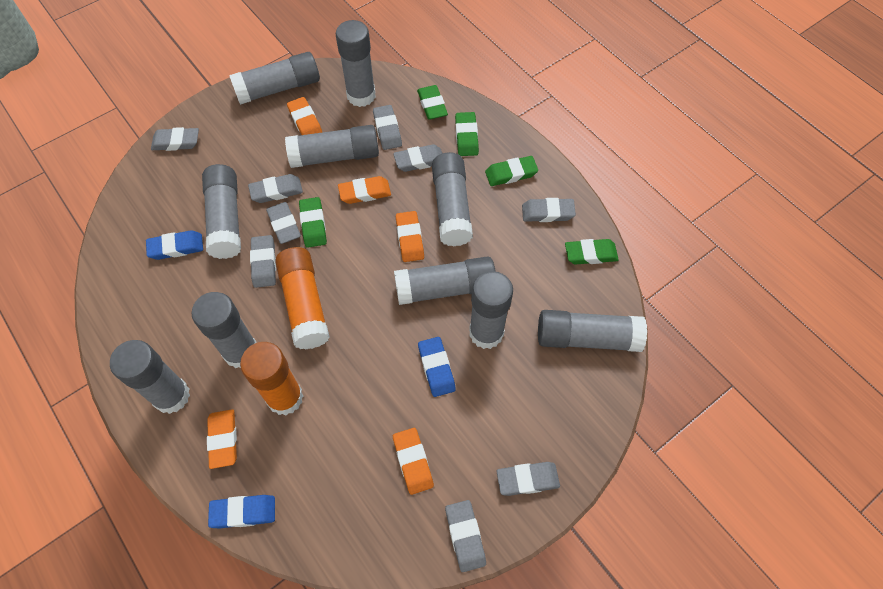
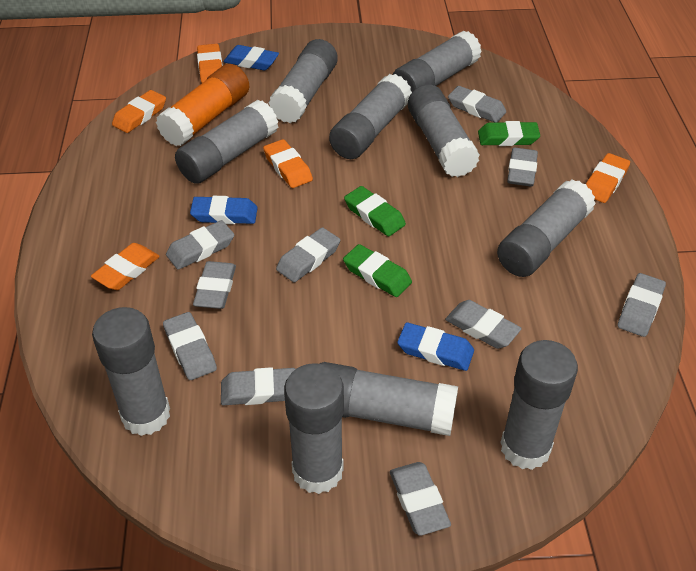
green eraser: 5 -> 3
grey eraser: 9 -> 10
orange glue stick: 2 -> 1

